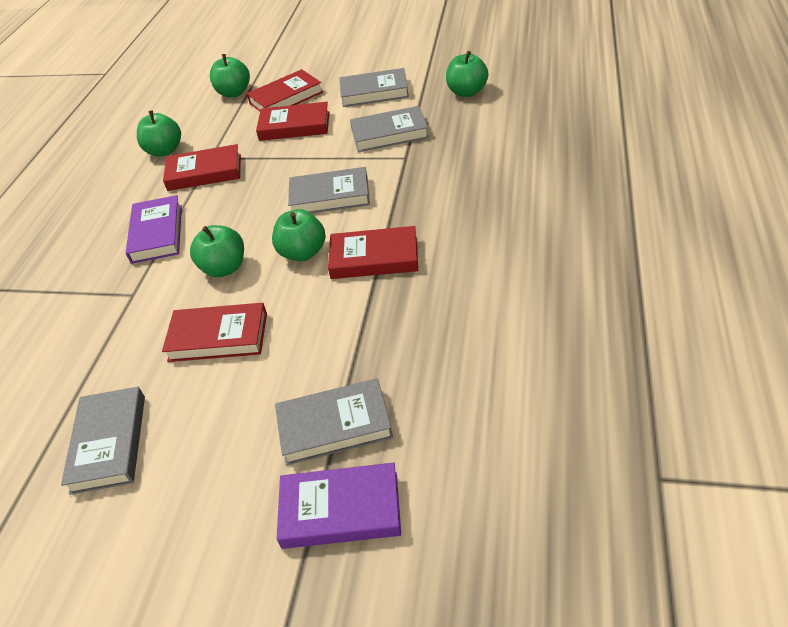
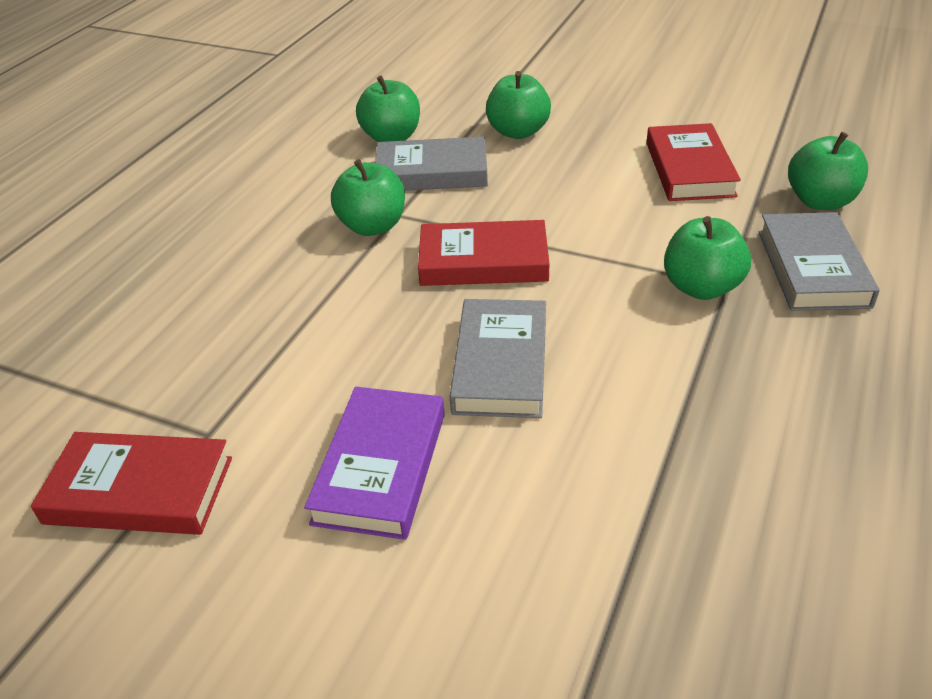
grey book: 5 -> 3
purple book: 2 -> 1
red book: 5 -> 3

